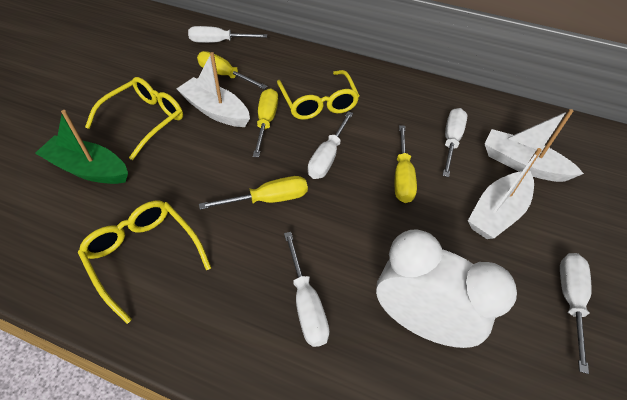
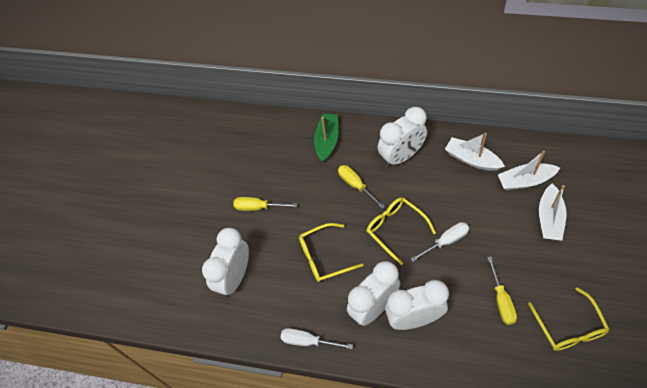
white clock: 1 -> 4
white screwdriver: 5 -> 2
yellow screwdriver: 4 -> 3

